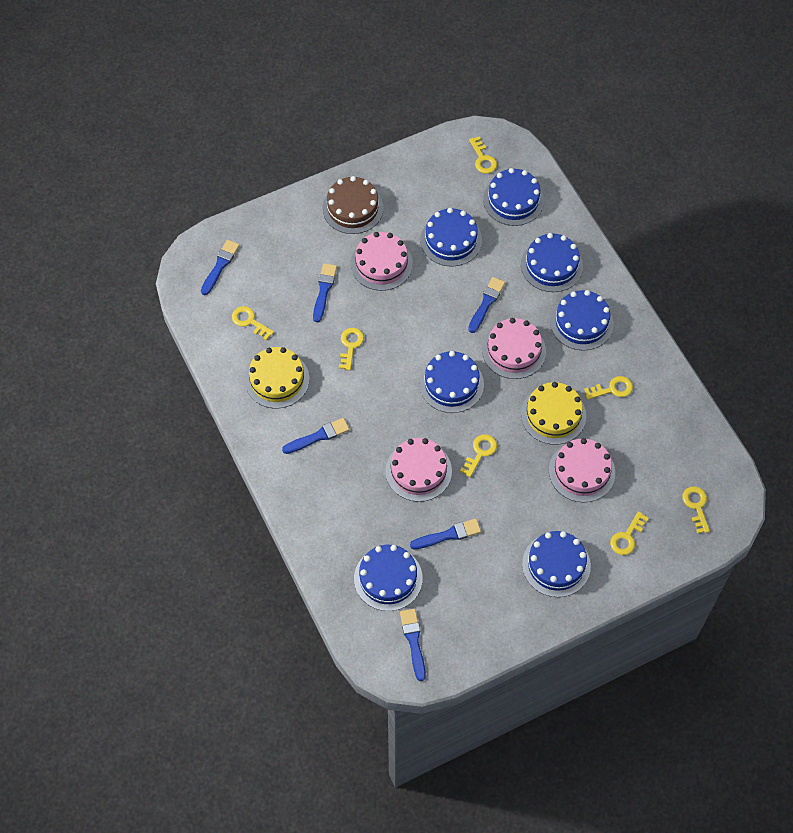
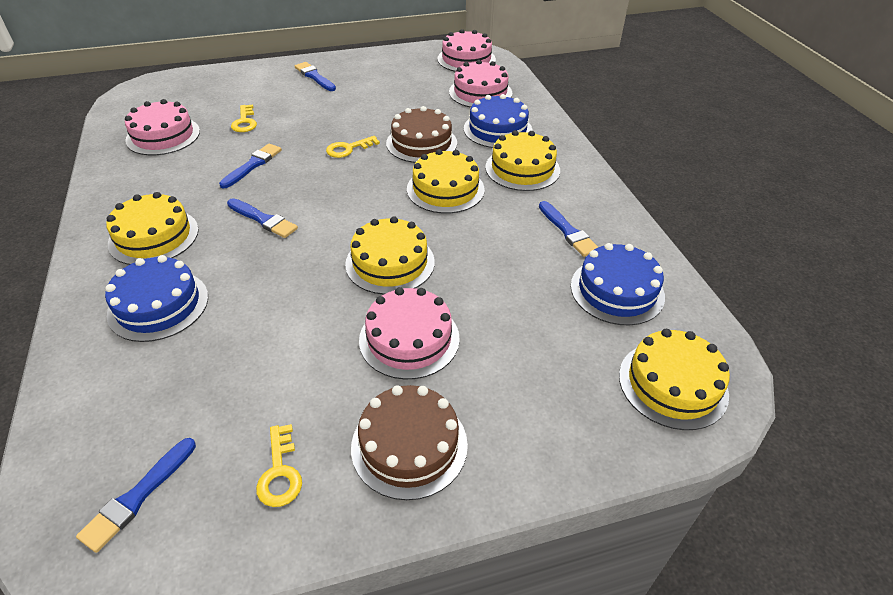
blue brush: 6 -> 5
blue cake: 7 -> 3
brown cake: 1 -> 2
yellow cake: 2 -> 5
yellow key: 7 -> 3

